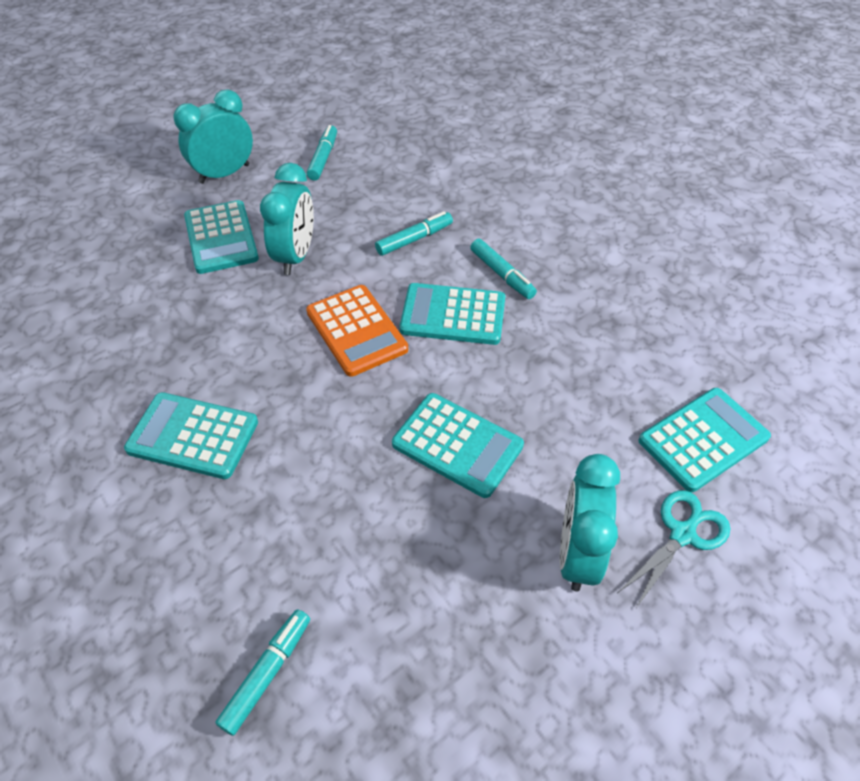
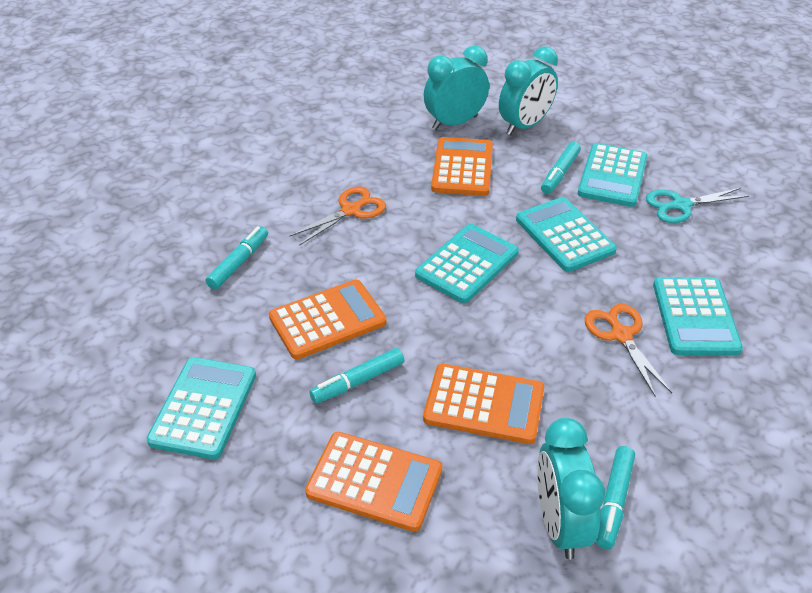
orange calculator: 1 -> 4
orange scissors: 0 -> 2

